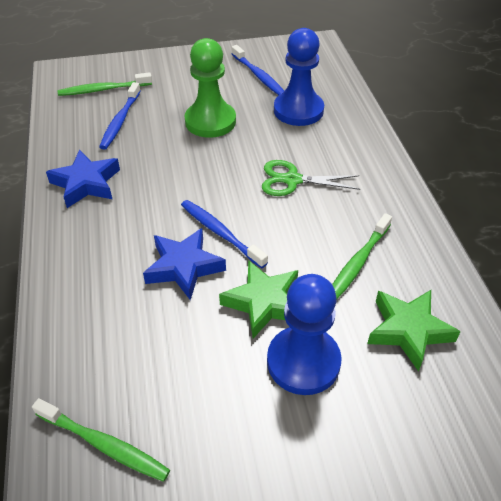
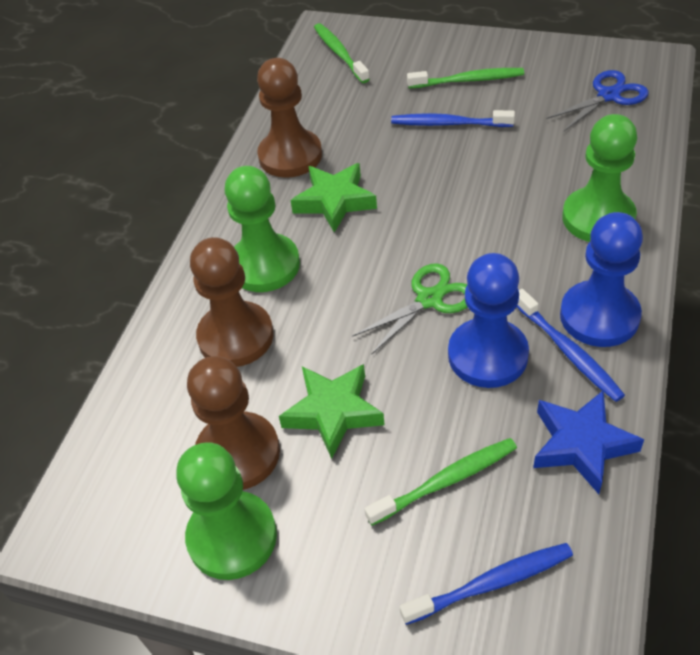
blue scissors: 0 -> 1
blue star: 2 -> 1
brown pawn: 0 -> 3
green pawn: 1 -> 3

